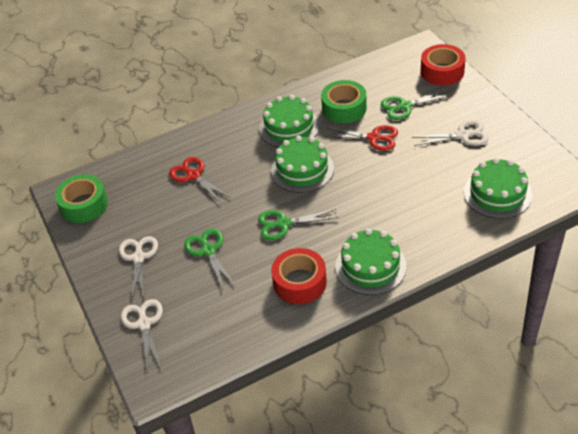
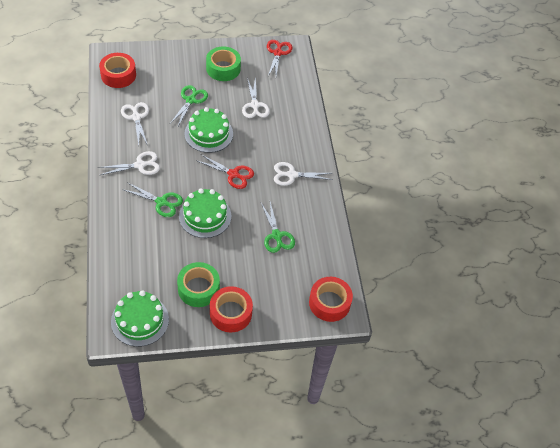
green cake: 4 -> 3
red tape: 2 -> 3
white scissors: 3 -> 4

